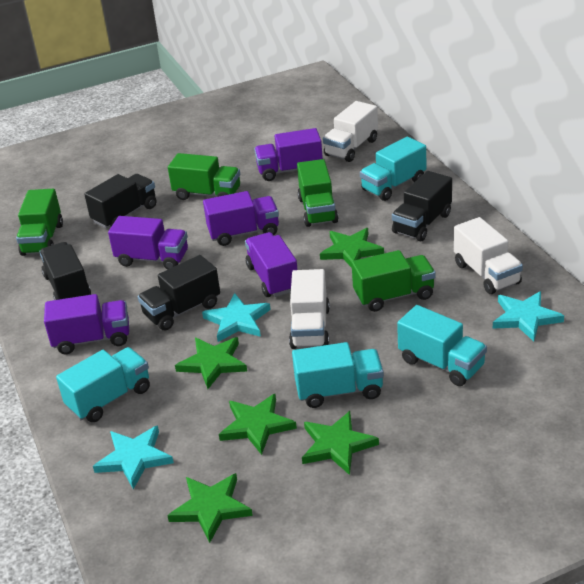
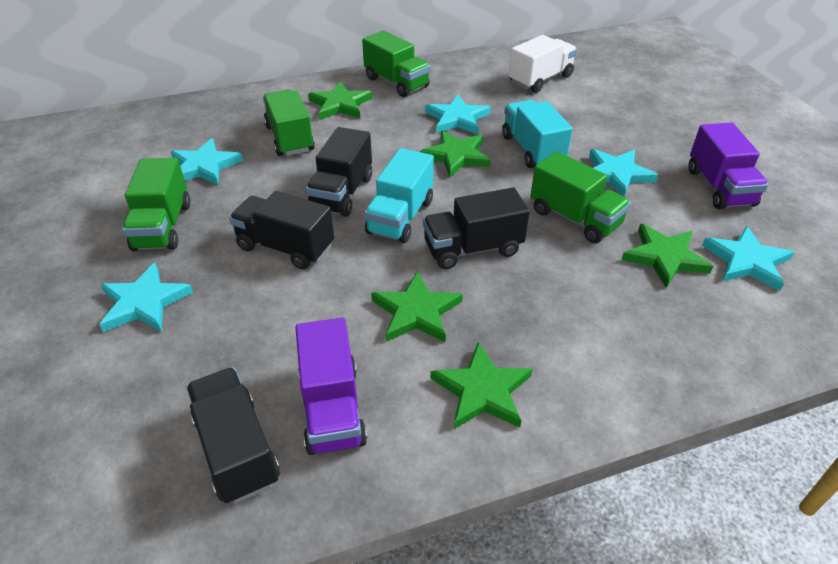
purple truck: 5 -> 2
turquoise star: 3 -> 5
turquoise truck: 4 -> 2
white truck: 3 -> 1

